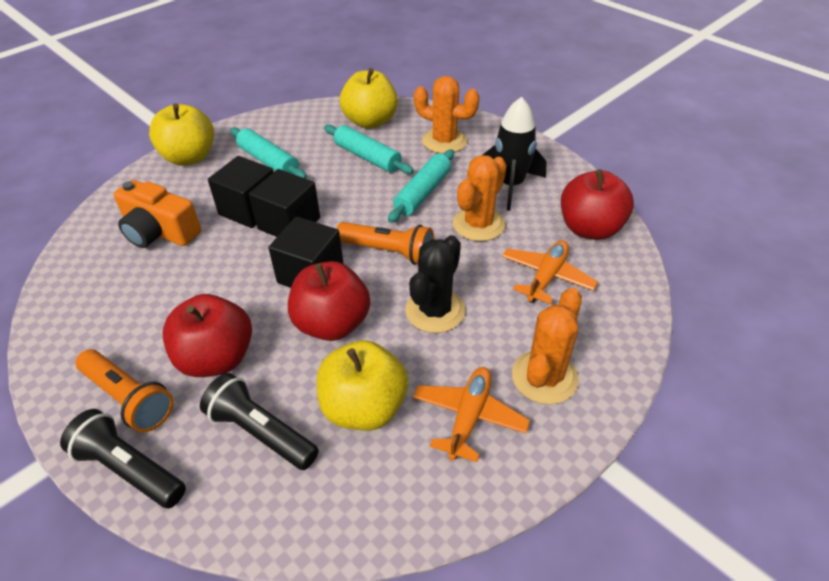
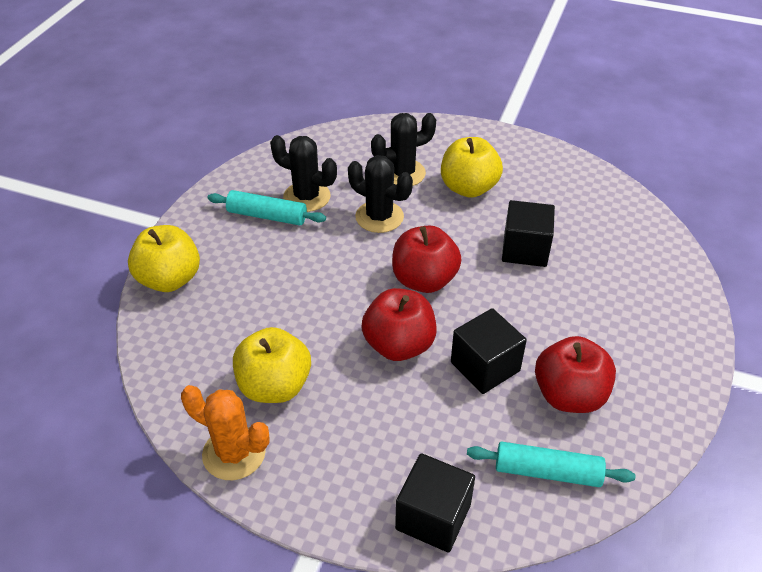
black cactus: 1 -> 3
black flashlight: 2 -> 0
black rocket: 1 -> 0
orange cactus: 3 -> 1
orange camera: 1 -> 0
orange flashlight: 2 -> 0
orange plane: 2 -> 0
turquoise rolling pin: 3 -> 2

